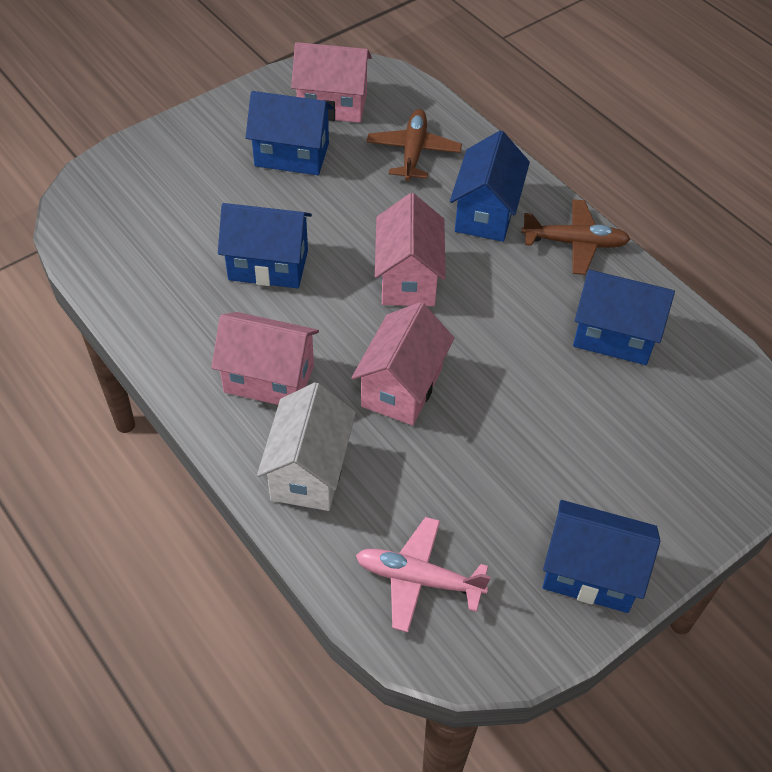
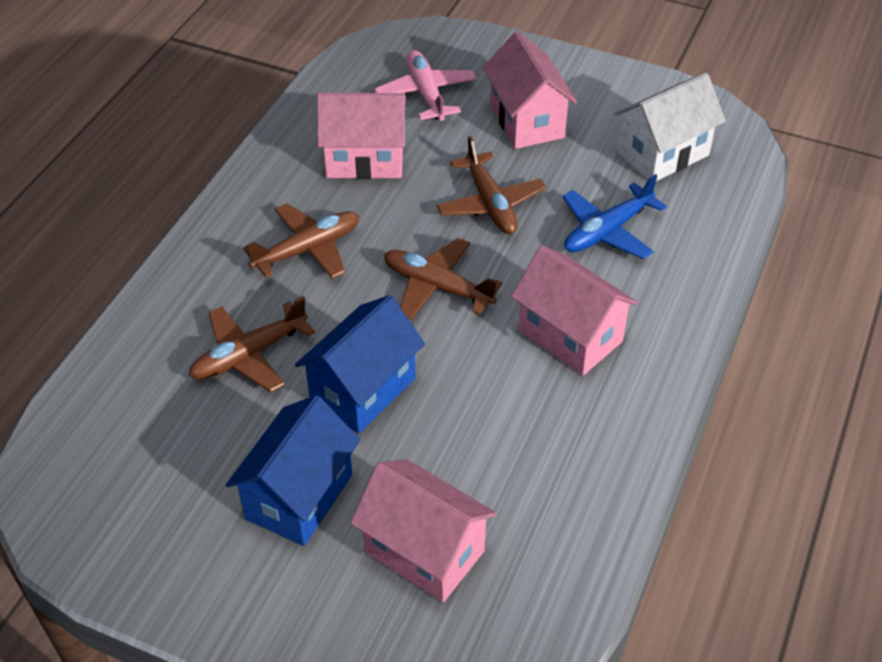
blue house: 5 -> 2
blue plane: 0 -> 1
brown plane: 2 -> 4

